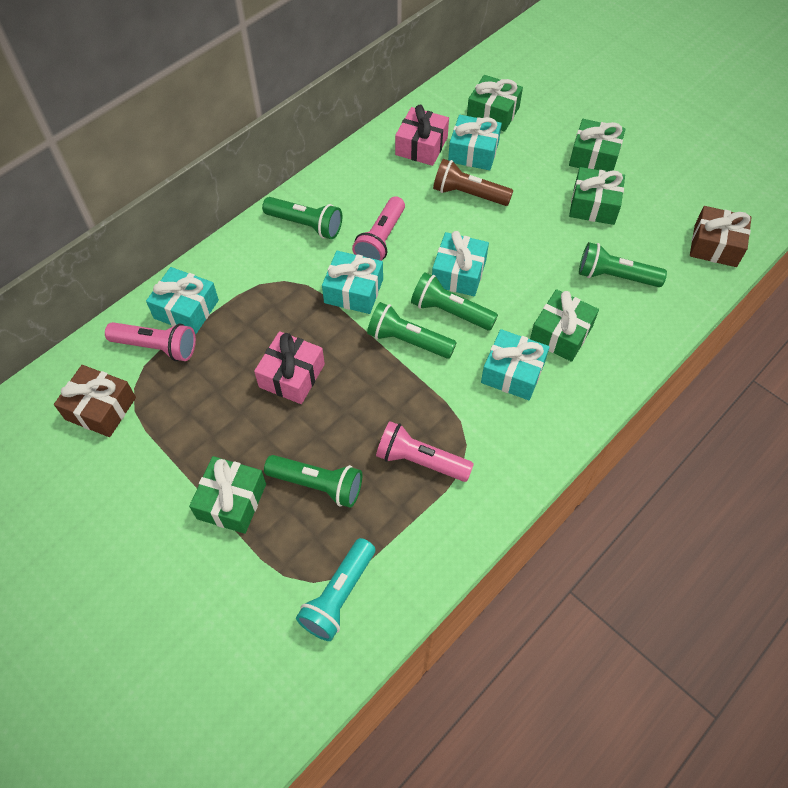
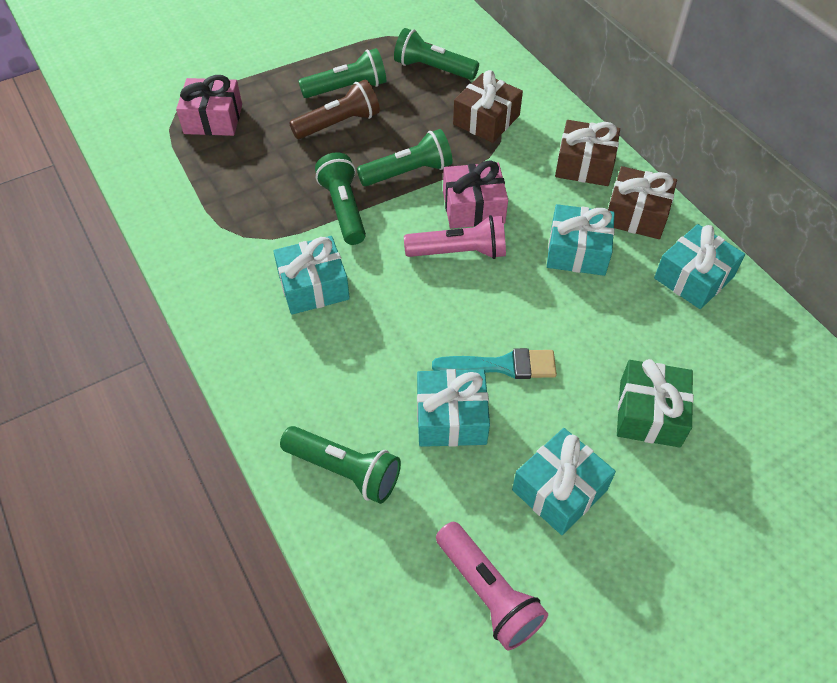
brown gift: 2 -> 3
green gift: 5 -> 1
pink flashlight: 3 -> 2
turquoise brush: 0 -> 1
turquoise flashlight: 1 -> 0

